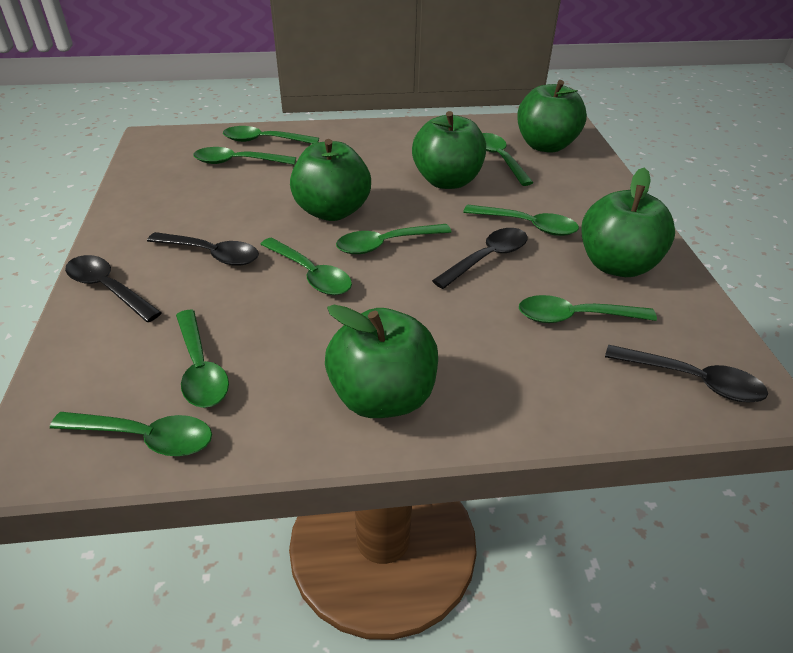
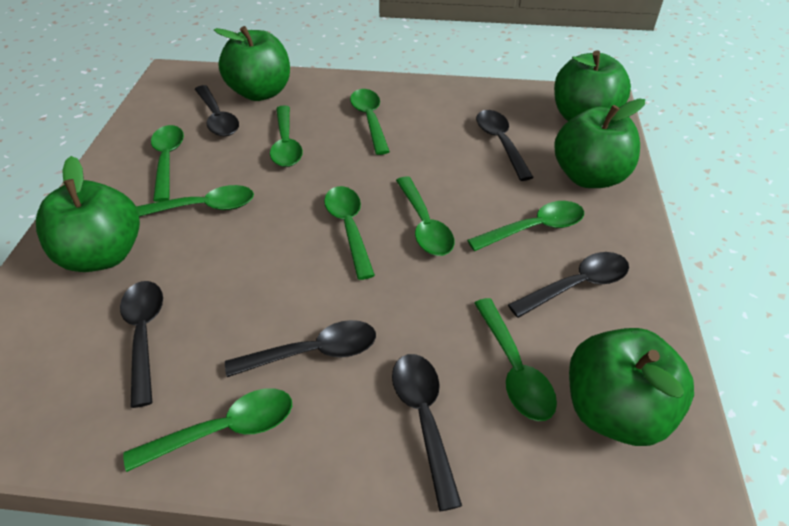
black spoon: 4 -> 6

